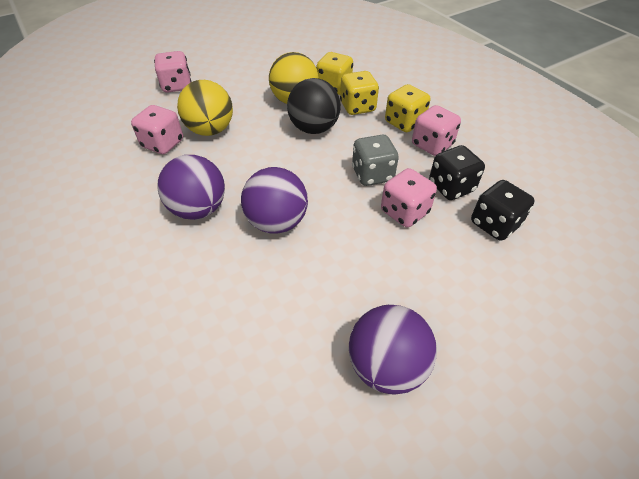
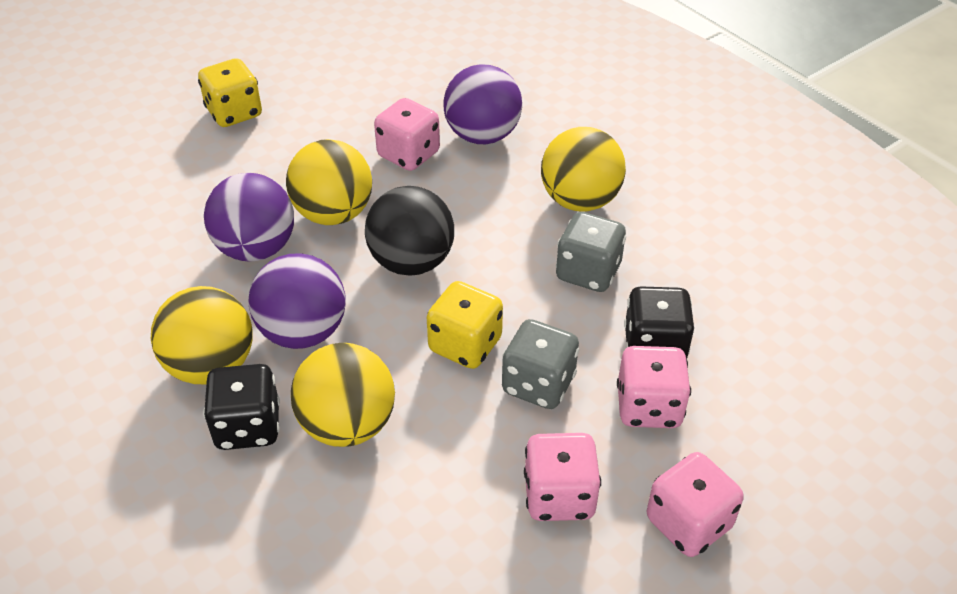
grey dice: 1 -> 2
yellow ball: 2 -> 4
yellow dice: 3 -> 2

